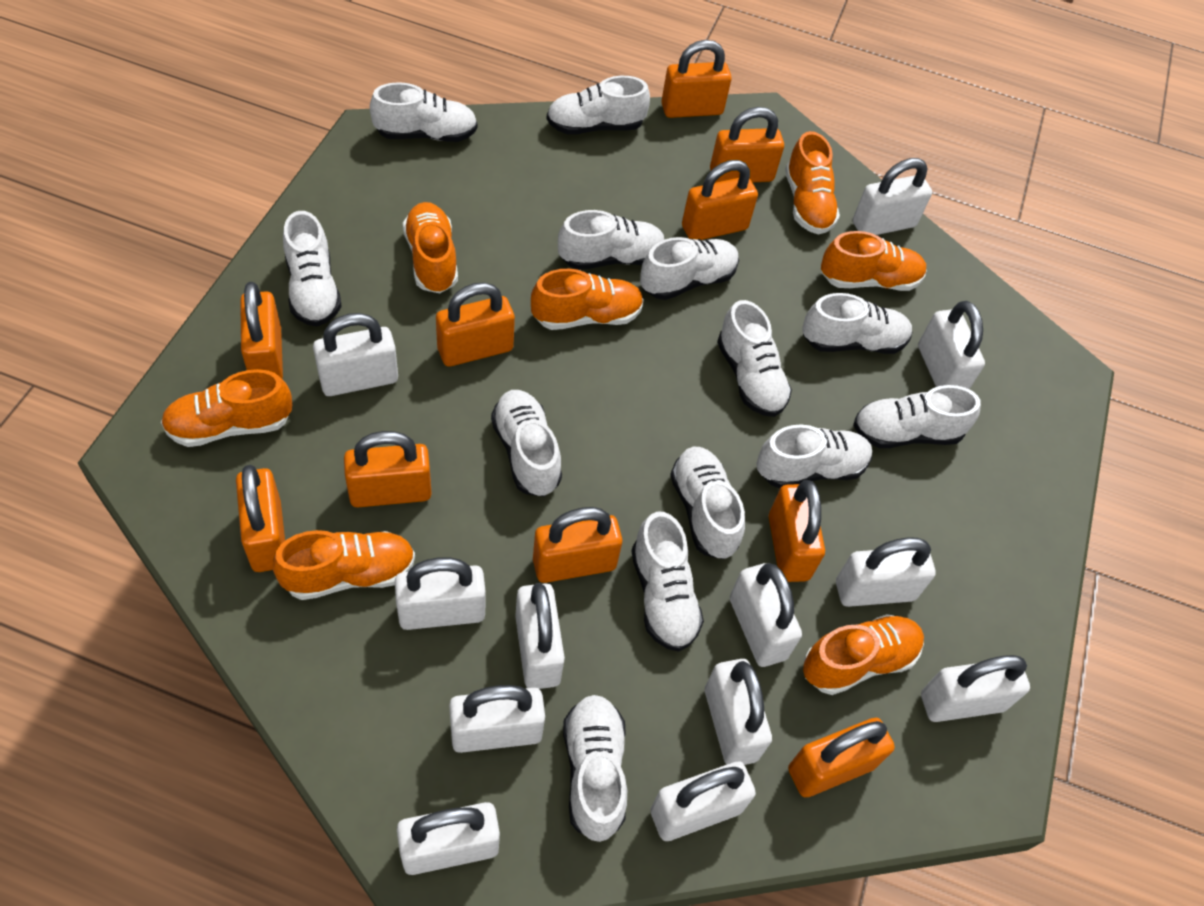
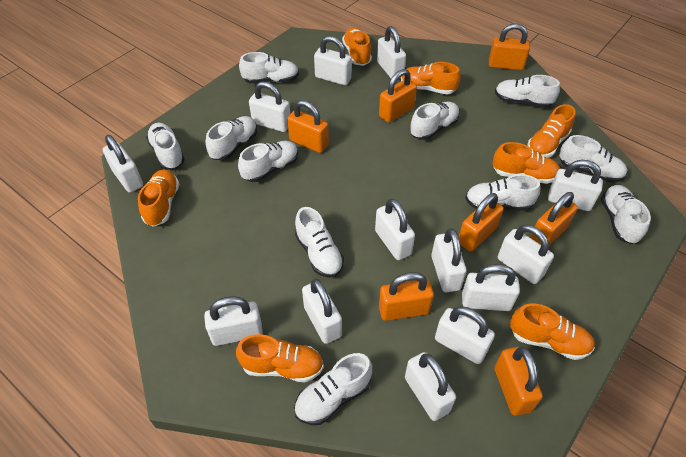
orange padlock: 10 -> 7
white padlock: 12 -> 13
white shoe: 13 -> 11

